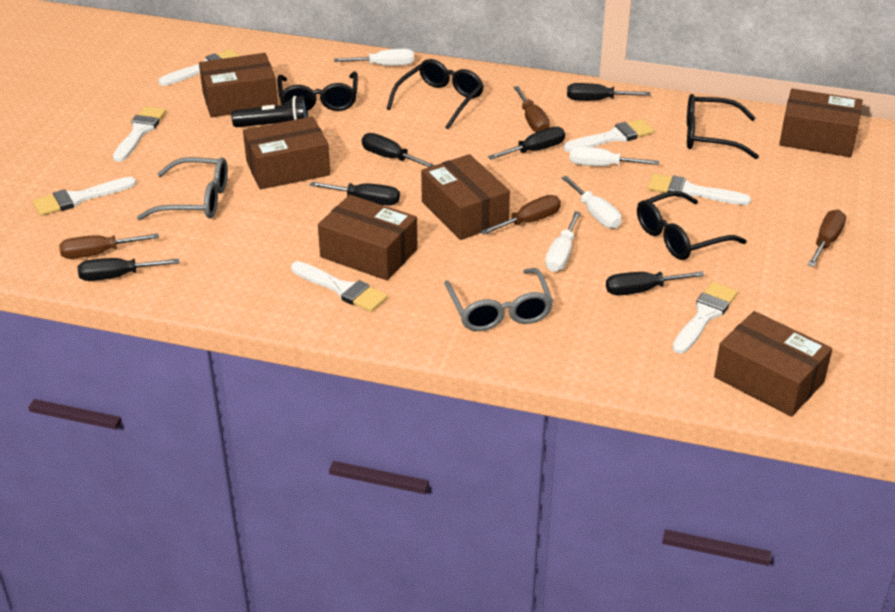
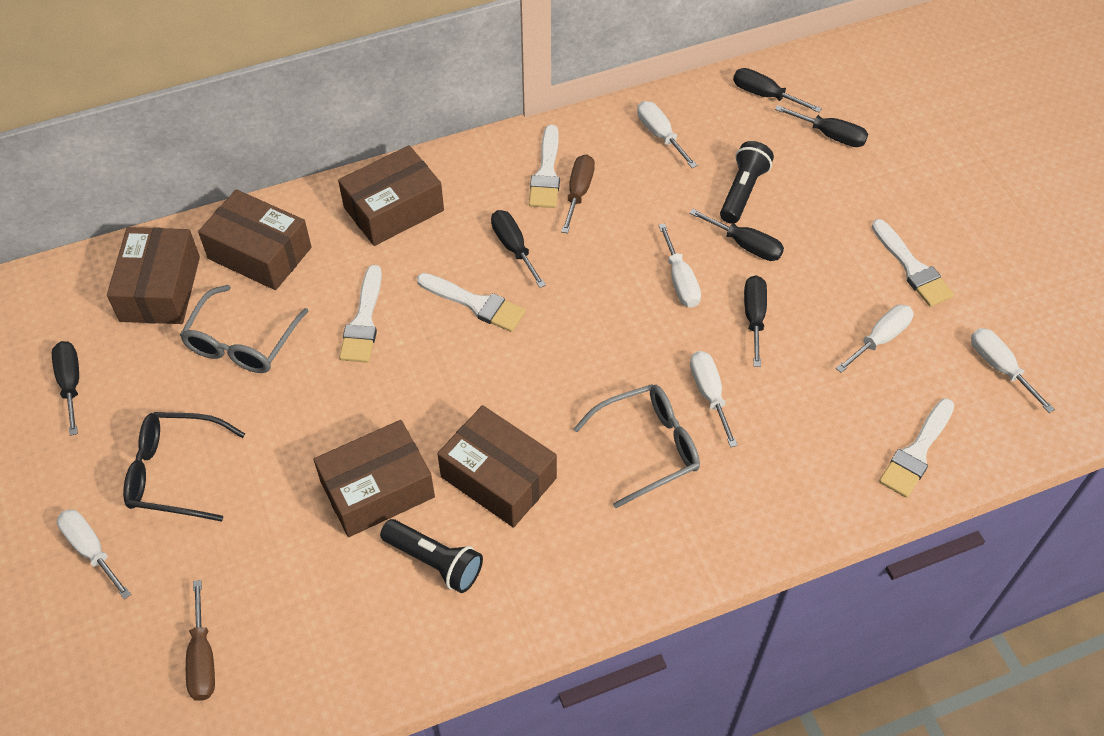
black flashlight: 1 -> 2
black glasses: 4 -> 1
brown box: 6 -> 5
brown screwdriver: 4 -> 2
white brush: 7 -> 5
white screwdriver: 4 -> 6

